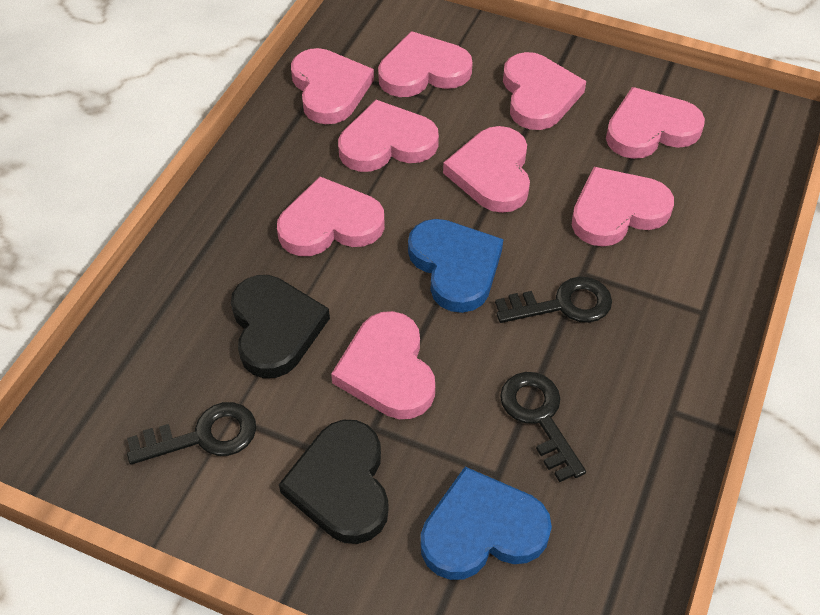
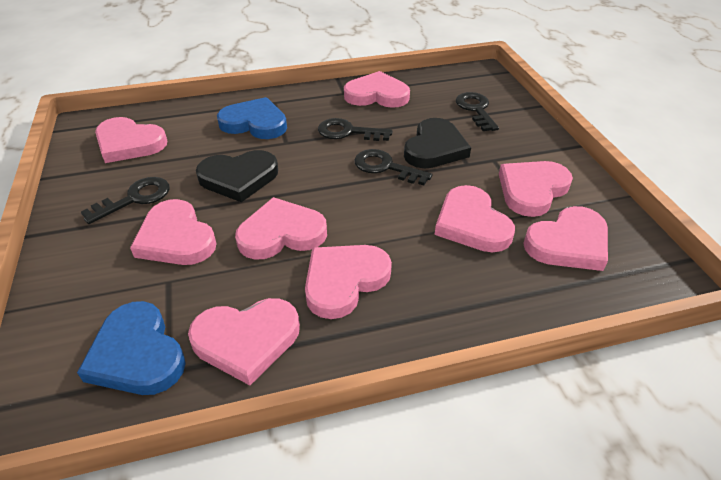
black key: 3 -> 4

